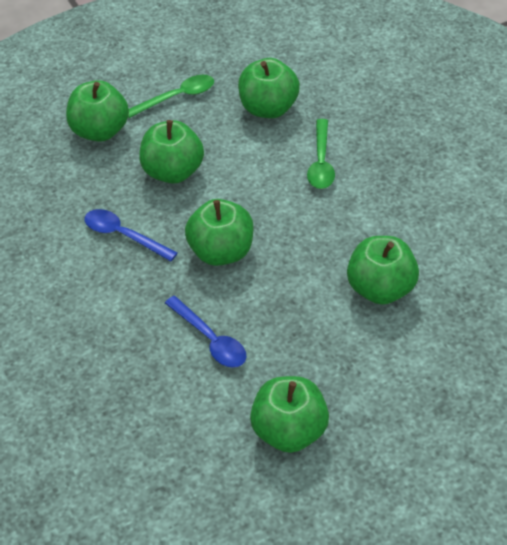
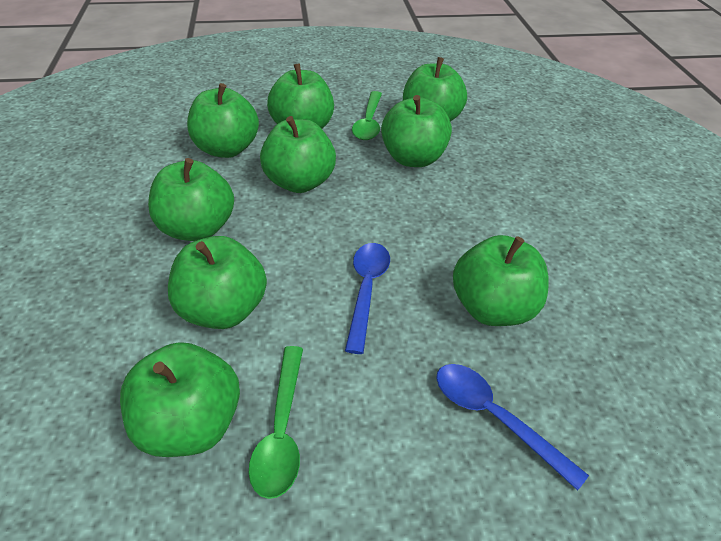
green apple: 6 -> 9

